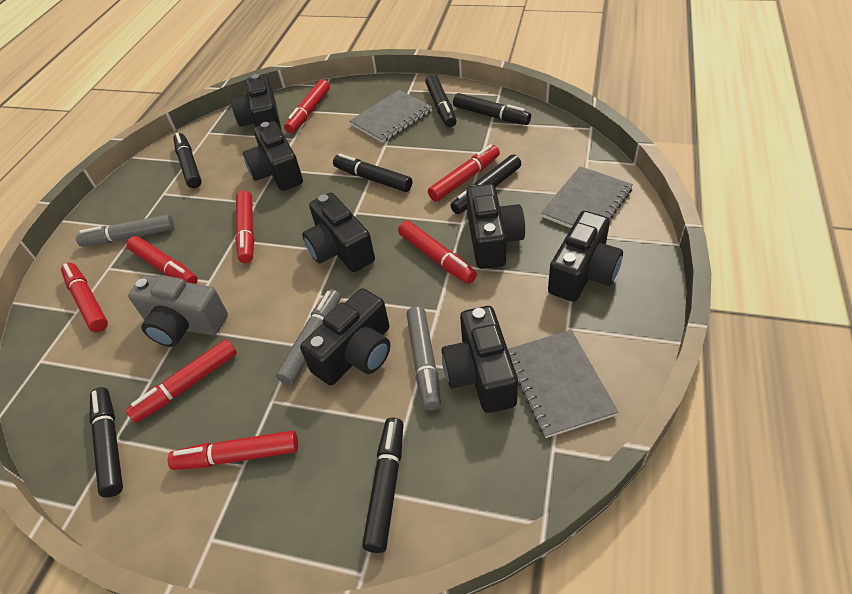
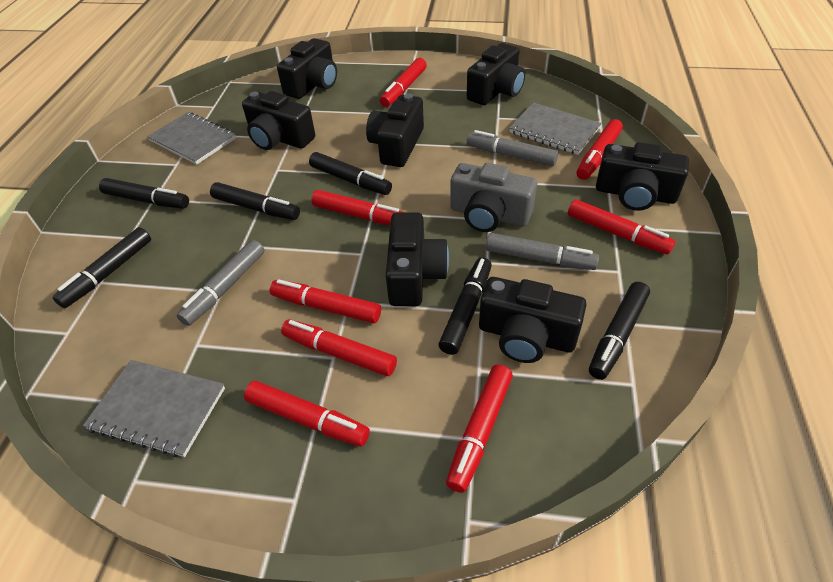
black marker: 7 -> 6

